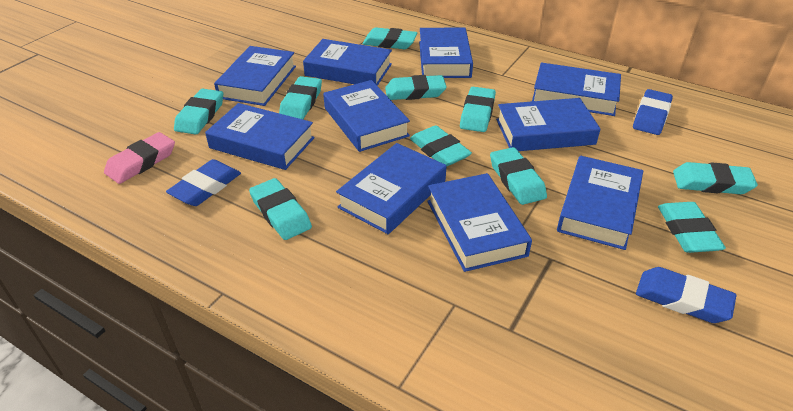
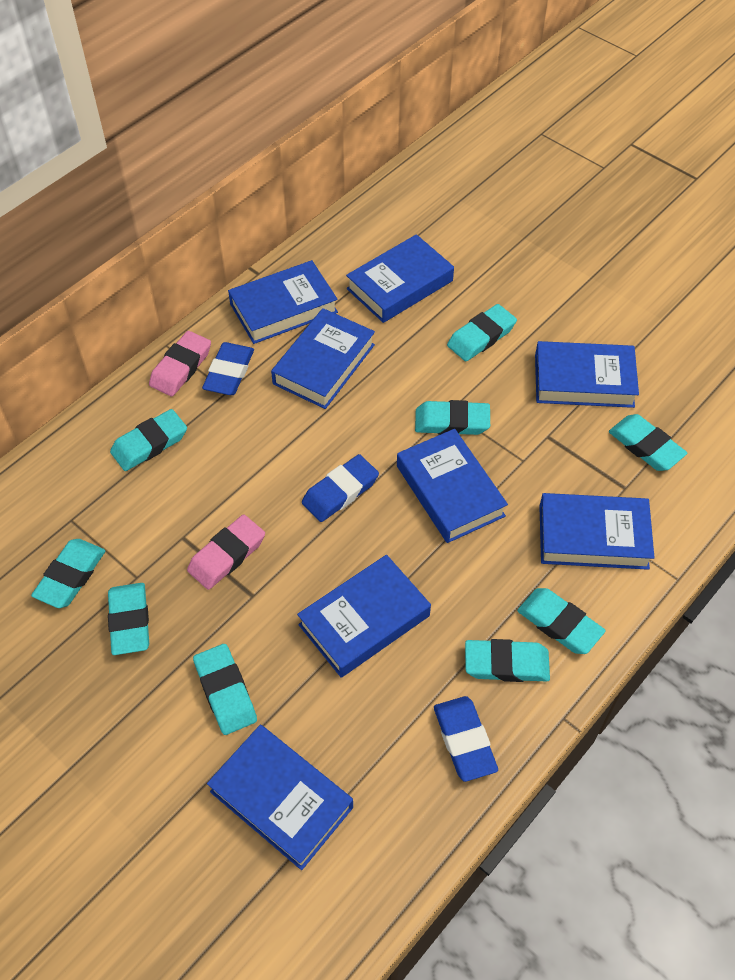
blue book: 10 -> 8
pink eraser: 1 -> 2
turquoise eraser: 10 -> 9

